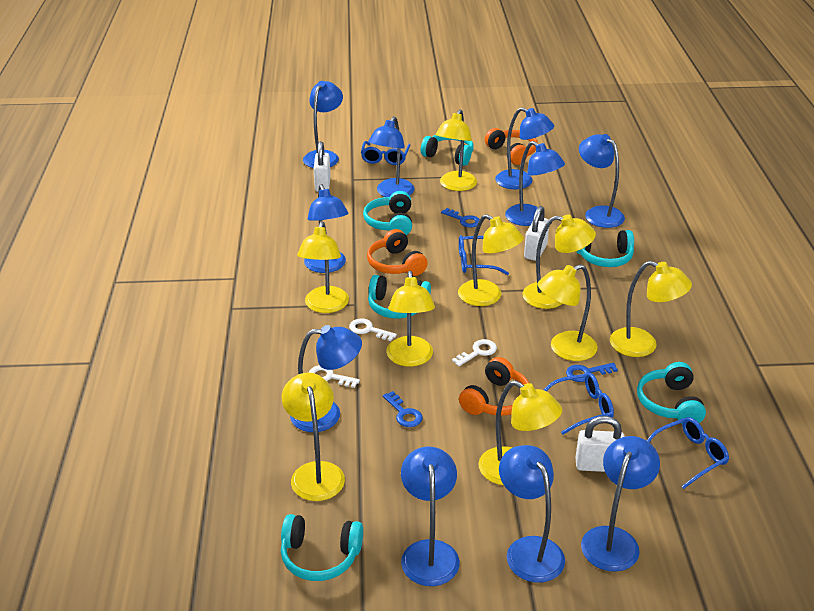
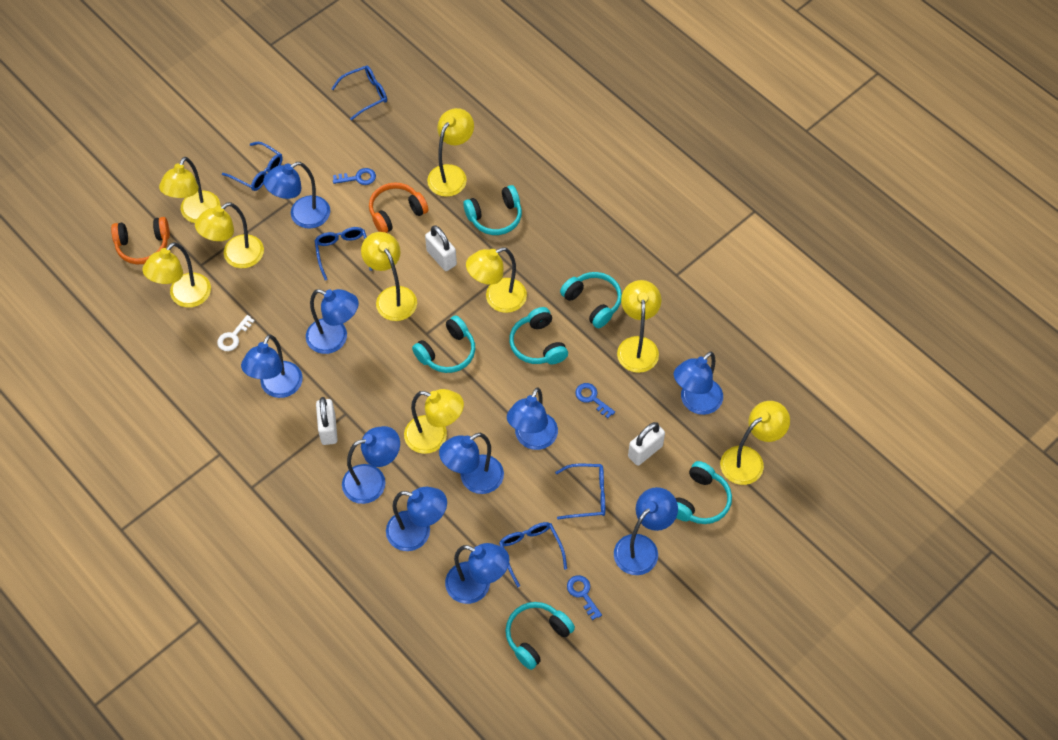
blue glasses: 4 -> 5
orange headphones: 3 -> 2
white key: 3 -> 1

